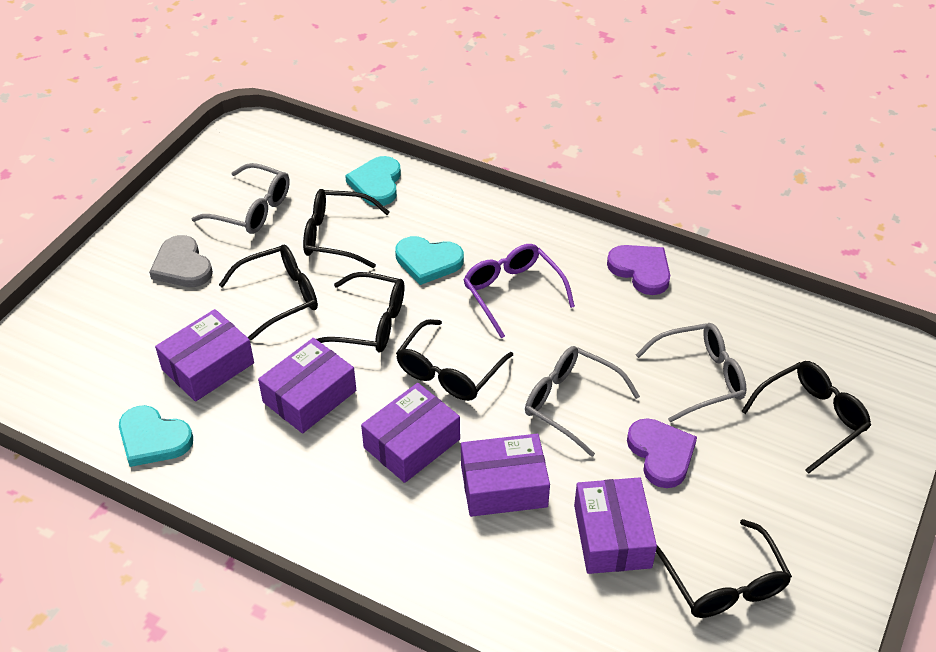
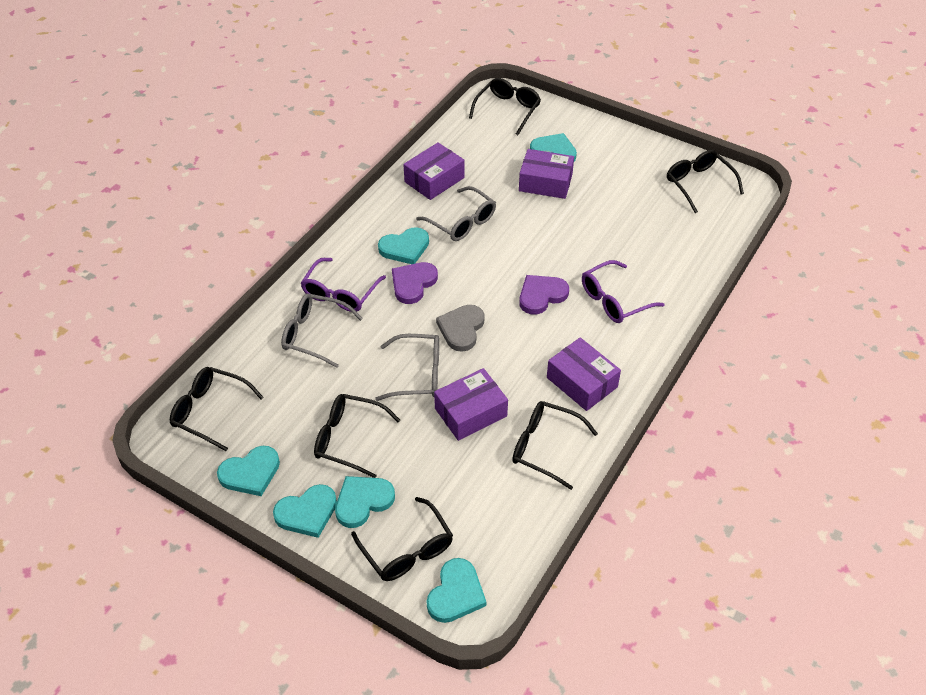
purple box: 5 -> 4
purple glasses: 1 -> 2
turquoise heart: 3 -> 6

